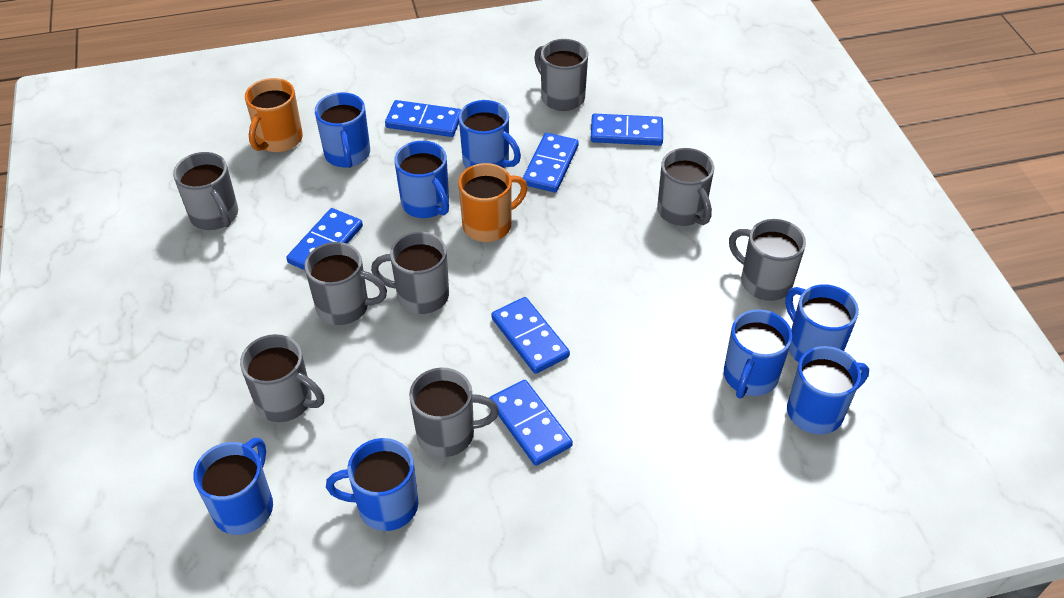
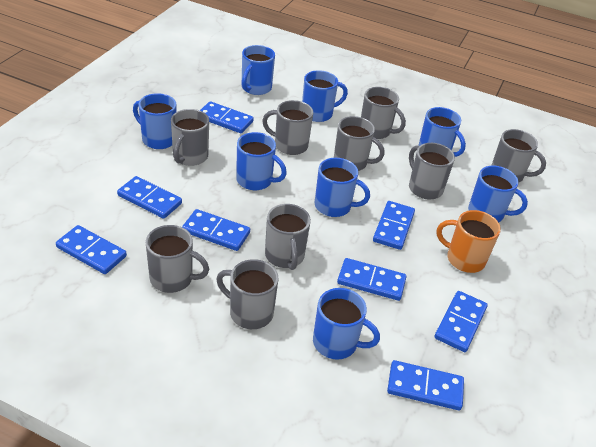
blue domino: 6 -> 8
grey mug: 8 -> 9
orange mug: 2 -> 1

